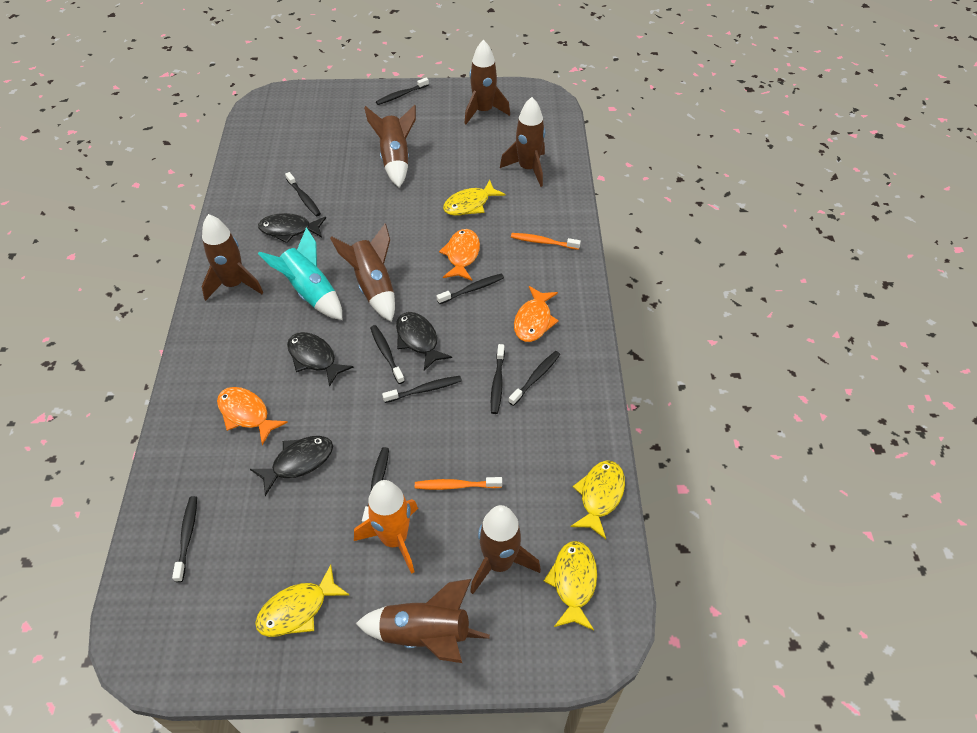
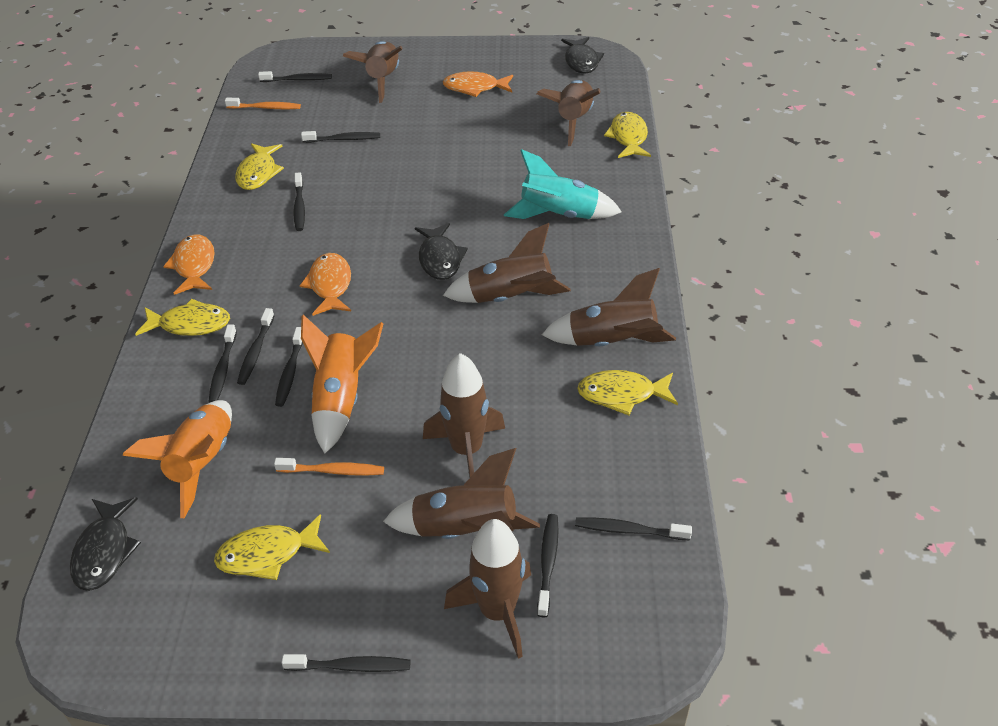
black fish: 4 -> 3
orange rocket: 1 -> 2
yellow fish: 4 -> 5

